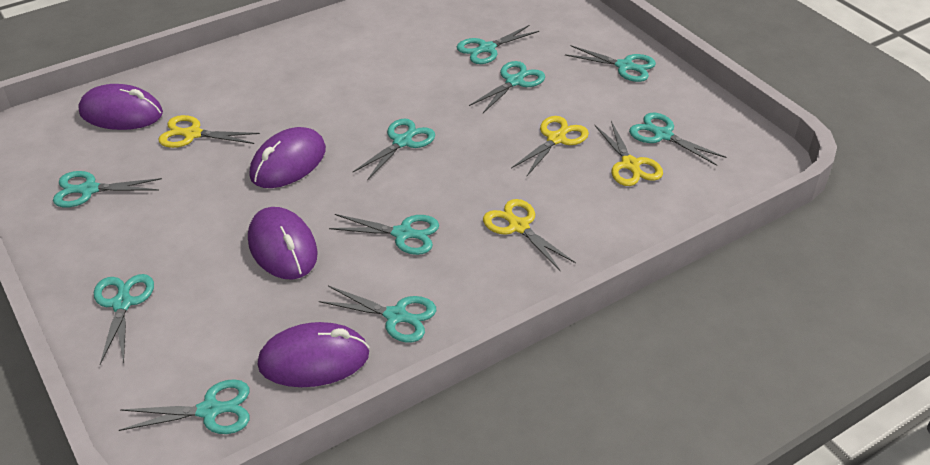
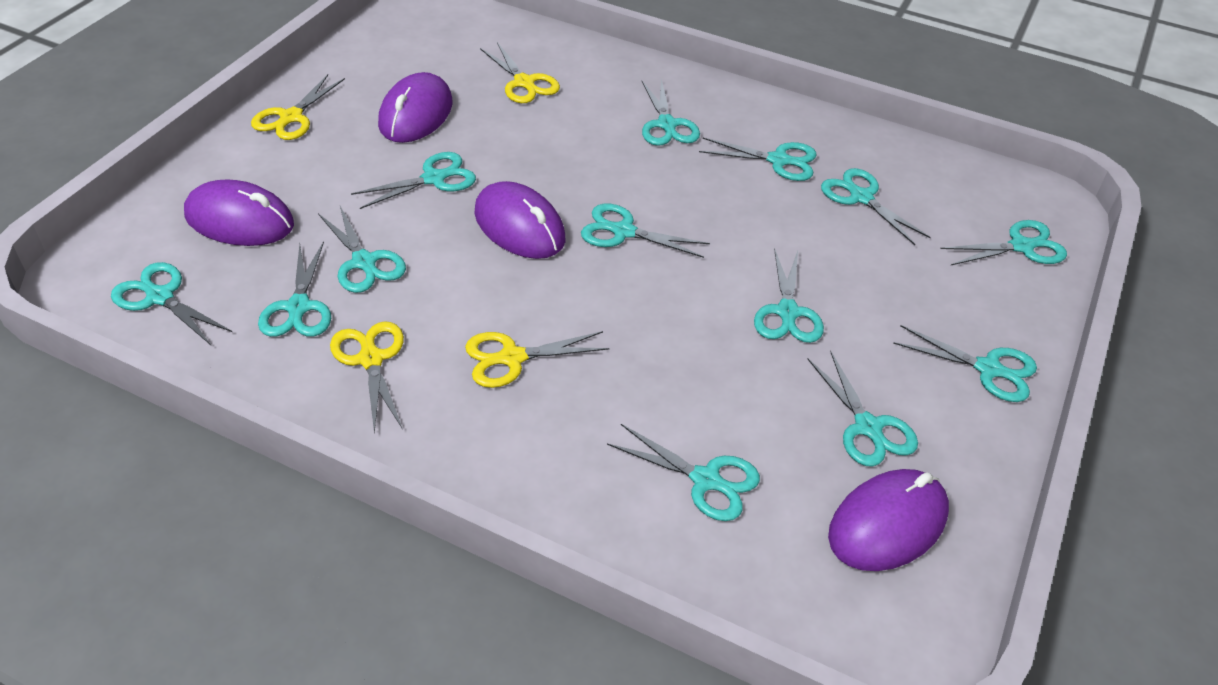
turquoise scissors: 10 -> 13

